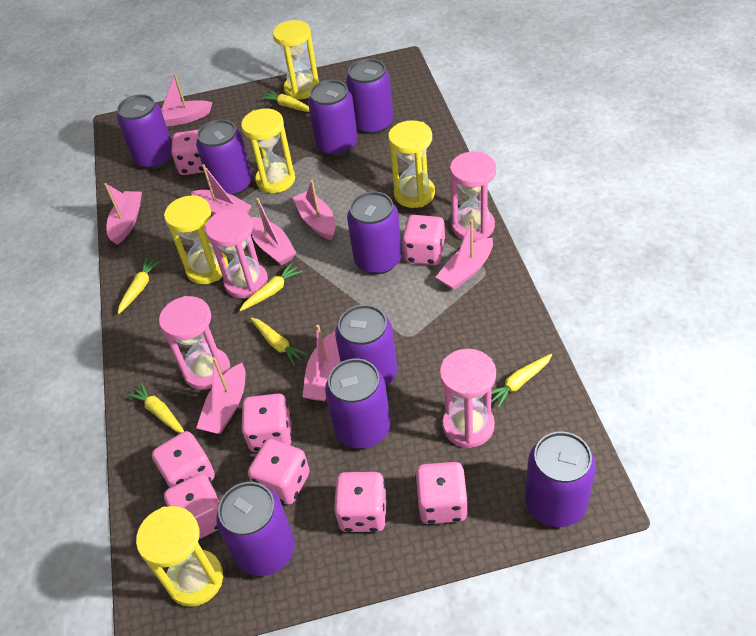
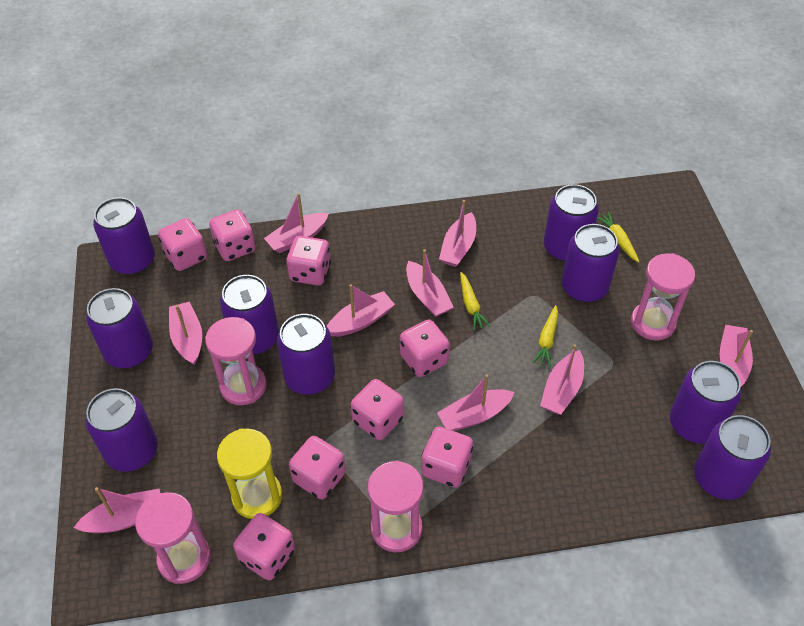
pink boat: 8 -> 9
yellow carrot: 6 -> 3
yellow hourglass: 5 -> 1

